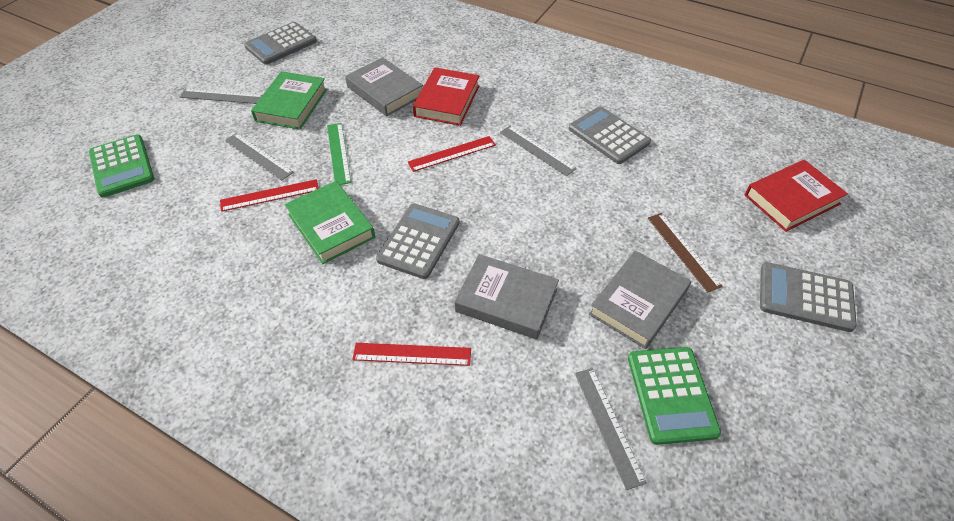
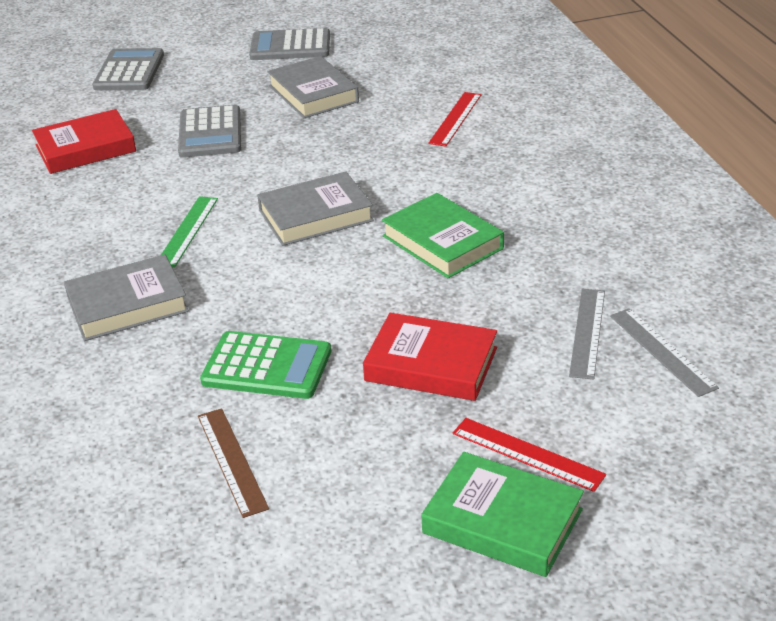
green calculator: 2 -> 1
grey calculator: 4 -> 3
grey ruler: 4 -> 2
red ruler: 3 -> 2

